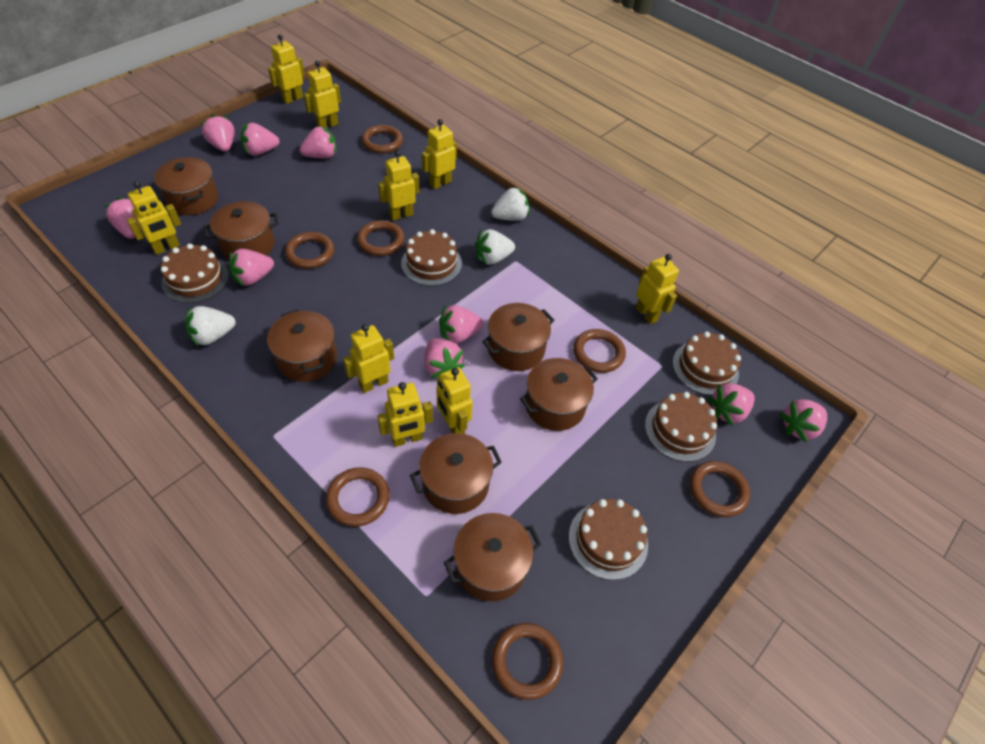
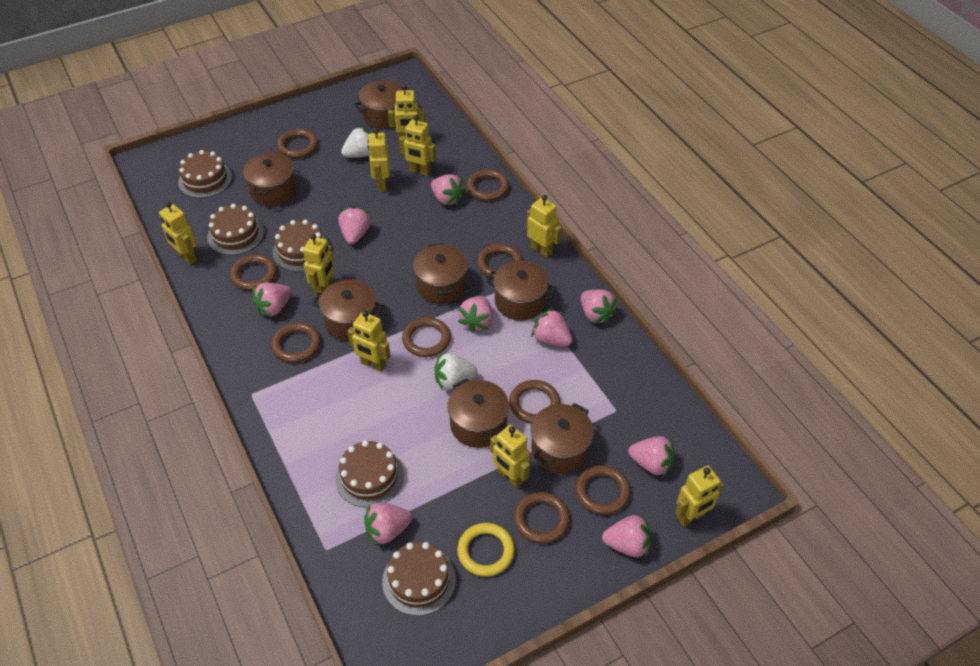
brown ring: 7 -> 9
white strawberry: 3 -> 2
yellow ring: 0 -> 1

